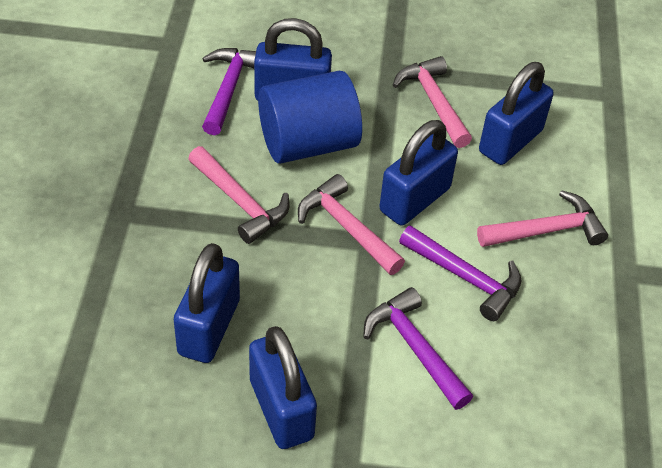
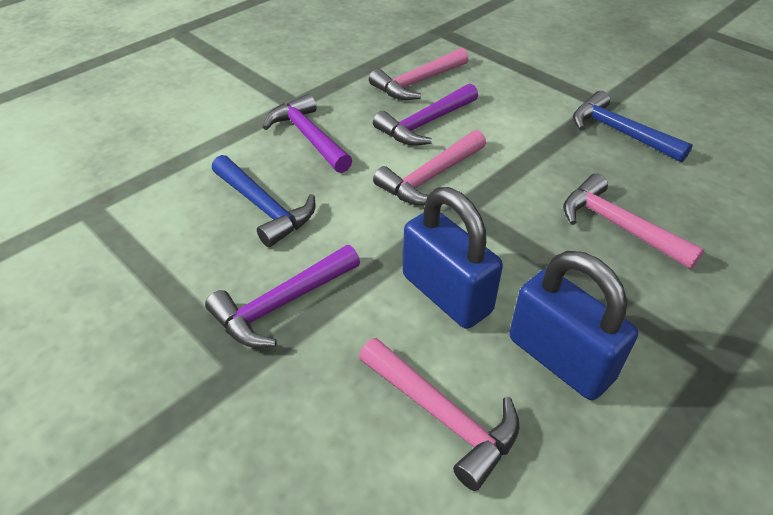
blue cylinder: 1 -> 0
blue hammer: 0 -> 2
blue padlock: 5 -> 2

